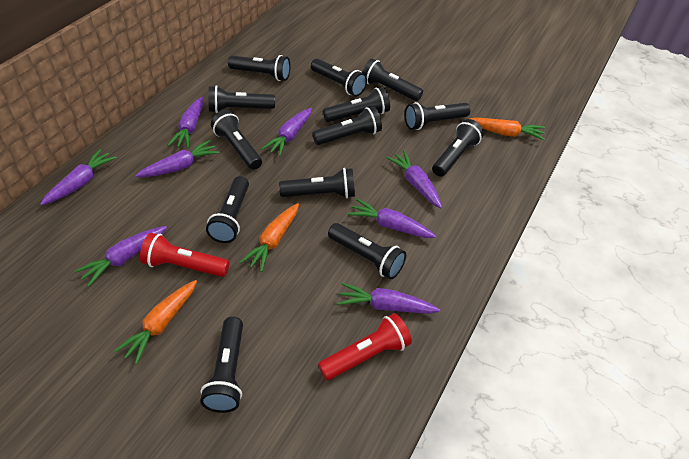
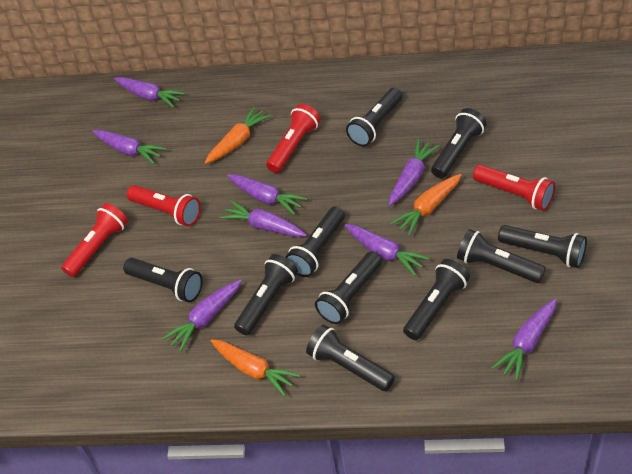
black flashlight: 13 -> 10
red flashlight: 2 -> 4

